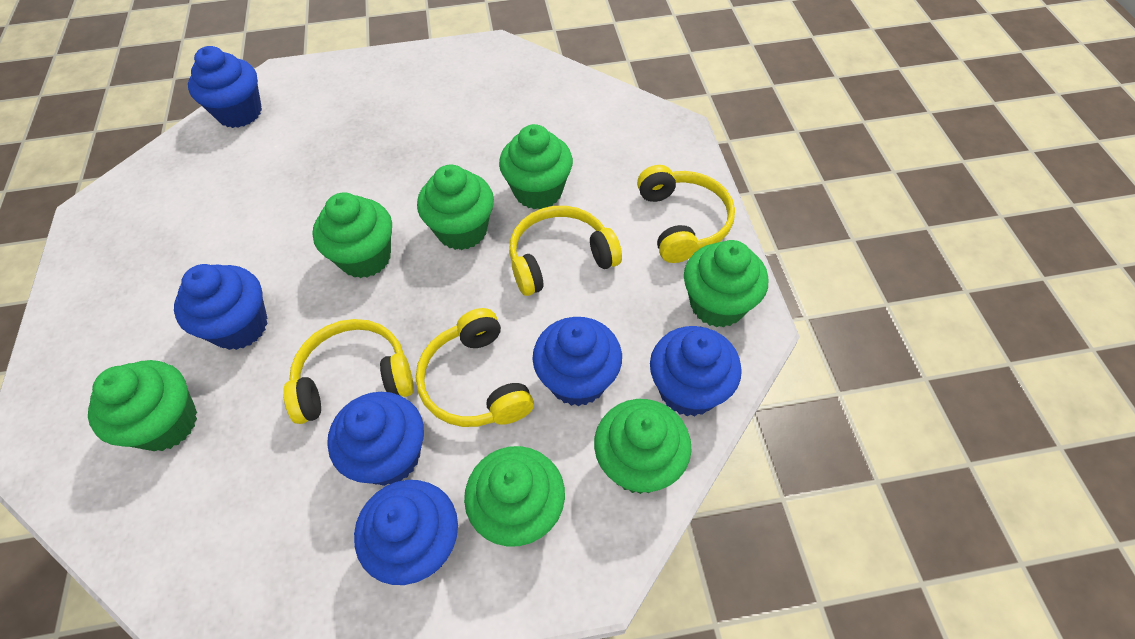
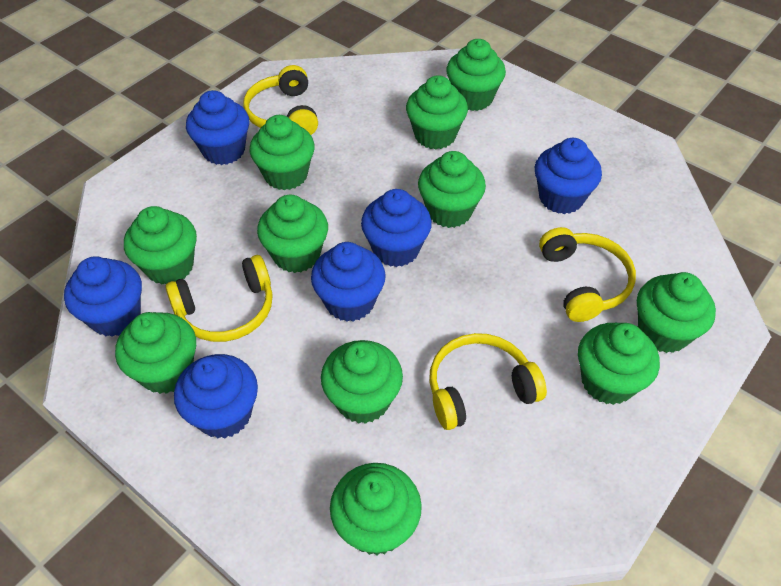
green cupcake: 7 -> 11

